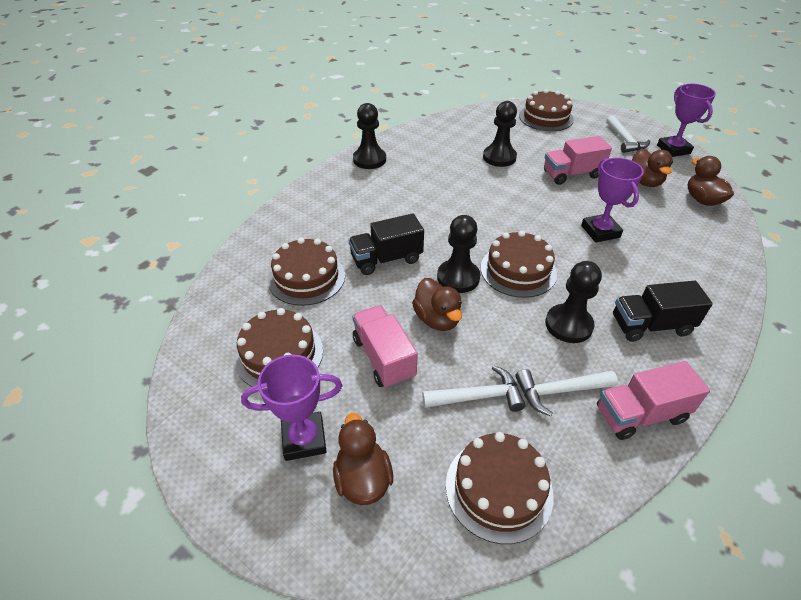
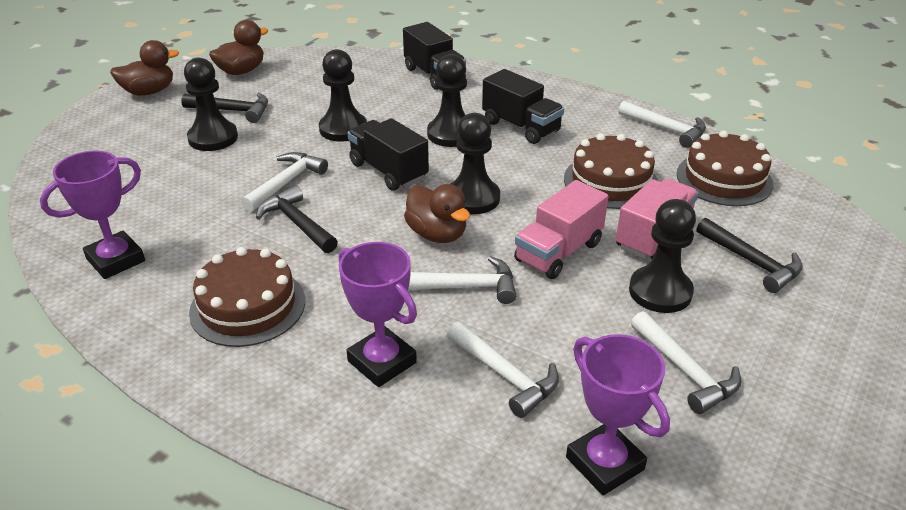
black hammer: 0 -> 3
black pawn: 4 -> 5
black truck: 2 -> 3
brown cake: 5 -> 3
brown duck: 4 -> 3
pink truck: 3 -> 2
white hammer: 3 -> 5

